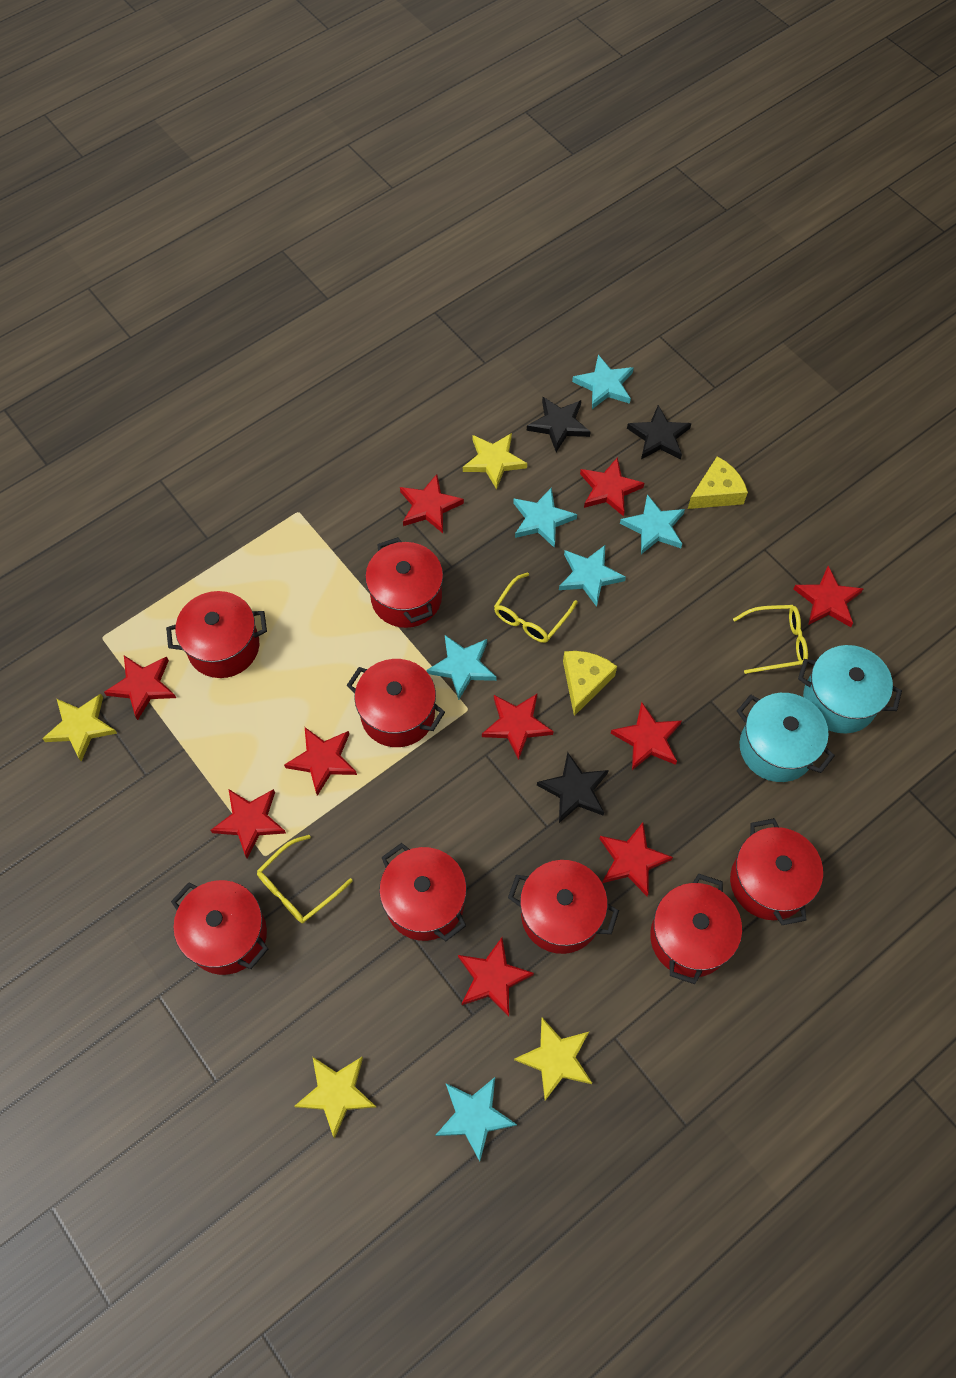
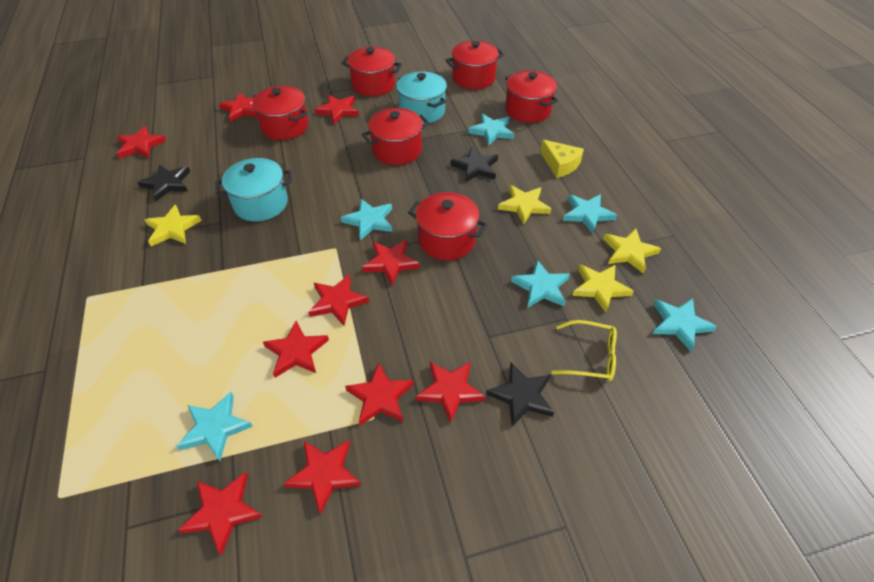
red pot: 8 -> 6
yellow cheese: 2 -> 1
yellow glasses: 3 -> 1

